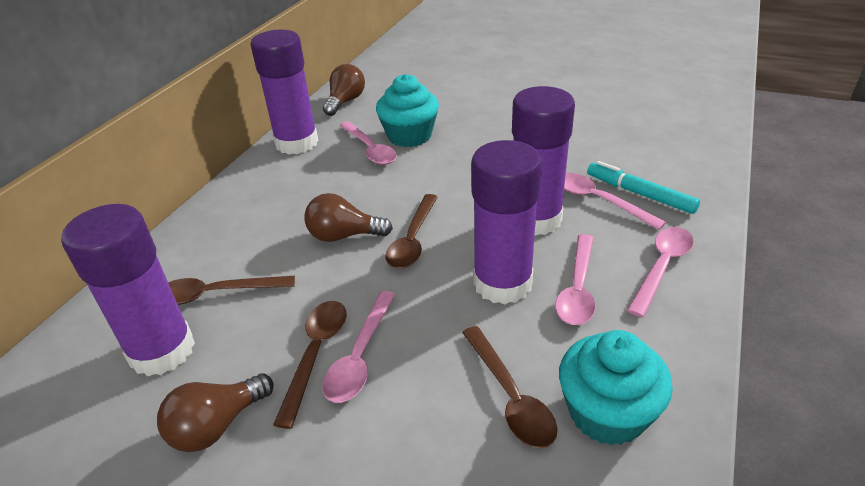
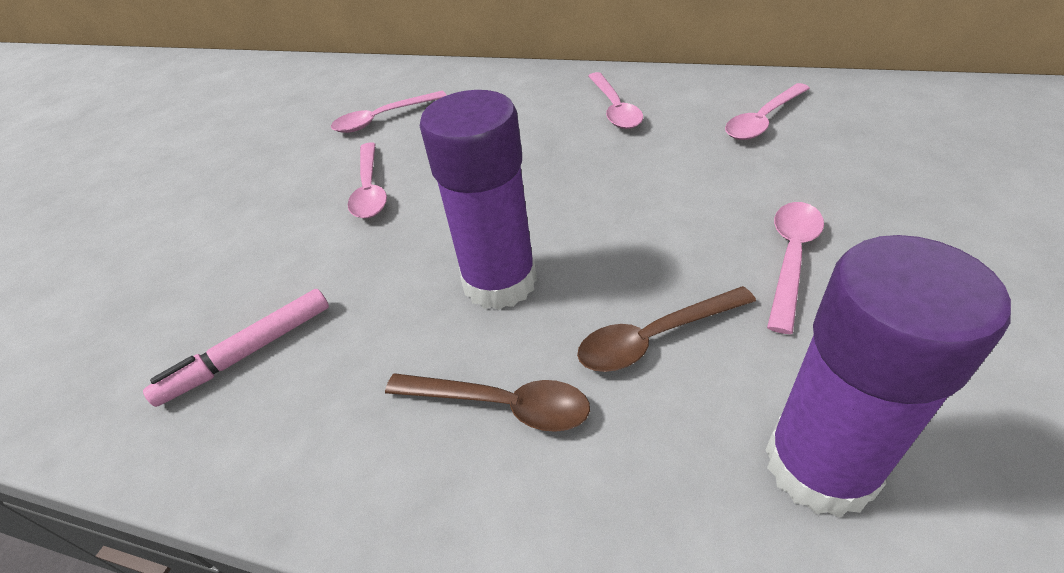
brown light bulb: 3 -> 0
brown spoon: 4 -> 2
pink marker: 0 -> 1
purple glue stick: 4 -> 2
turquoise cupcake: 2 -> 0
turquoise marker: 1 -> 0

